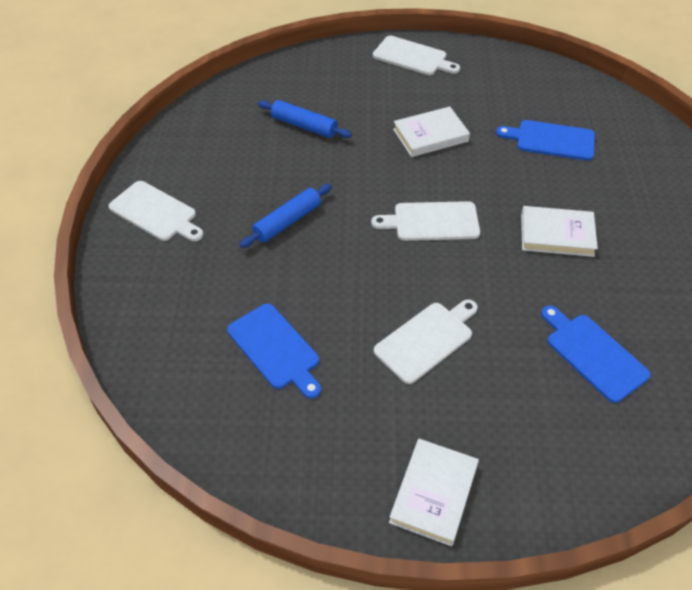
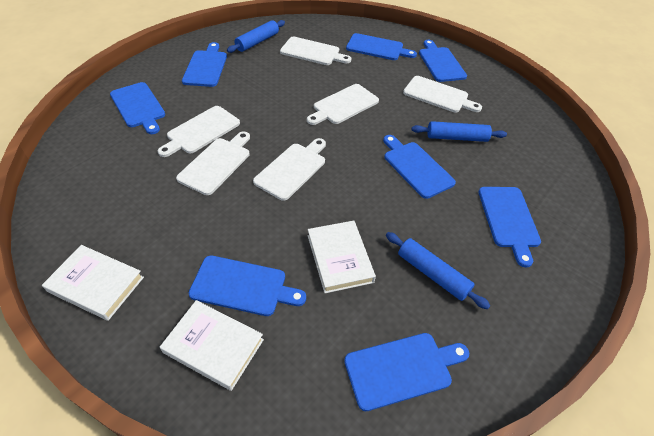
blue cutting board: 3 -> 8
blue rolling pin: 2 -> 3
white cutting board: 4 -> 6

